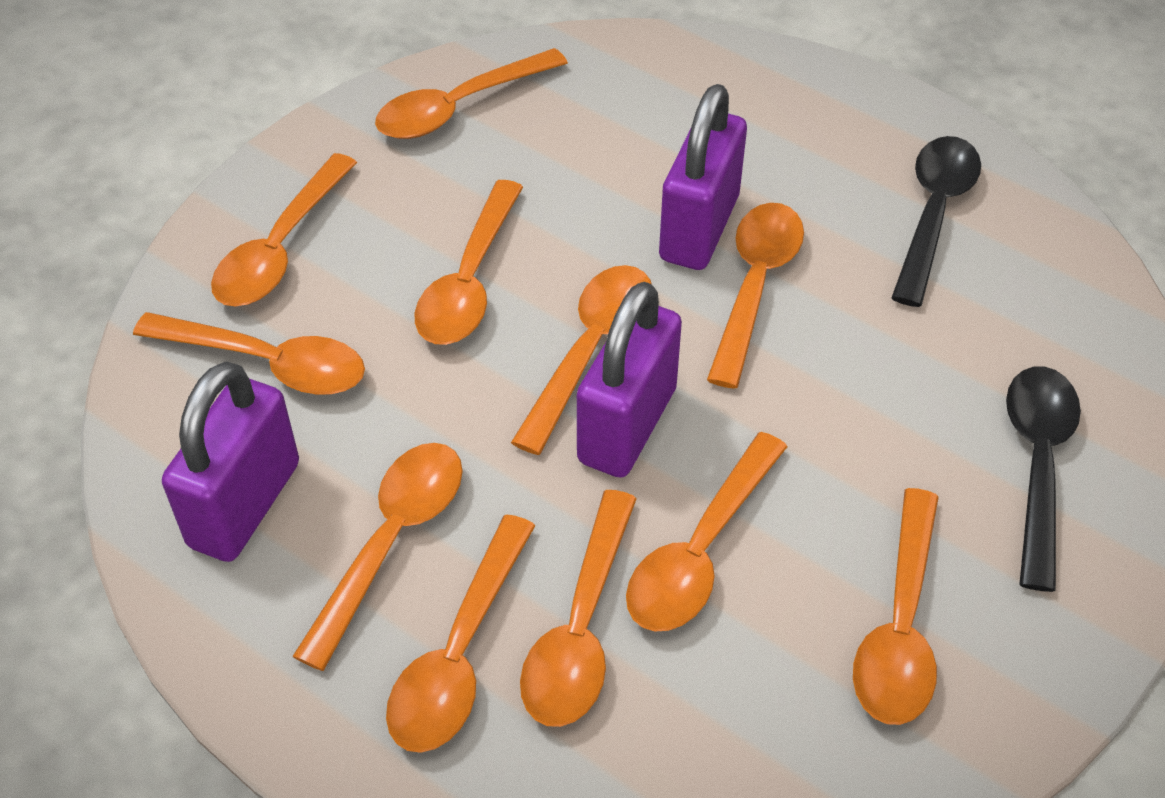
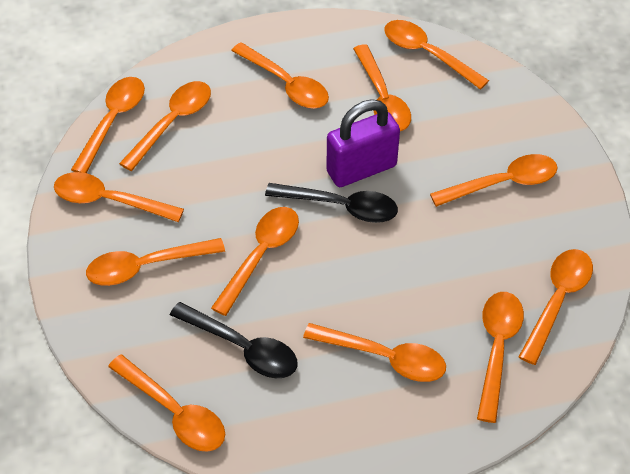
orange spoon: 11 -> 13
purple padlock: 3 -> 1

